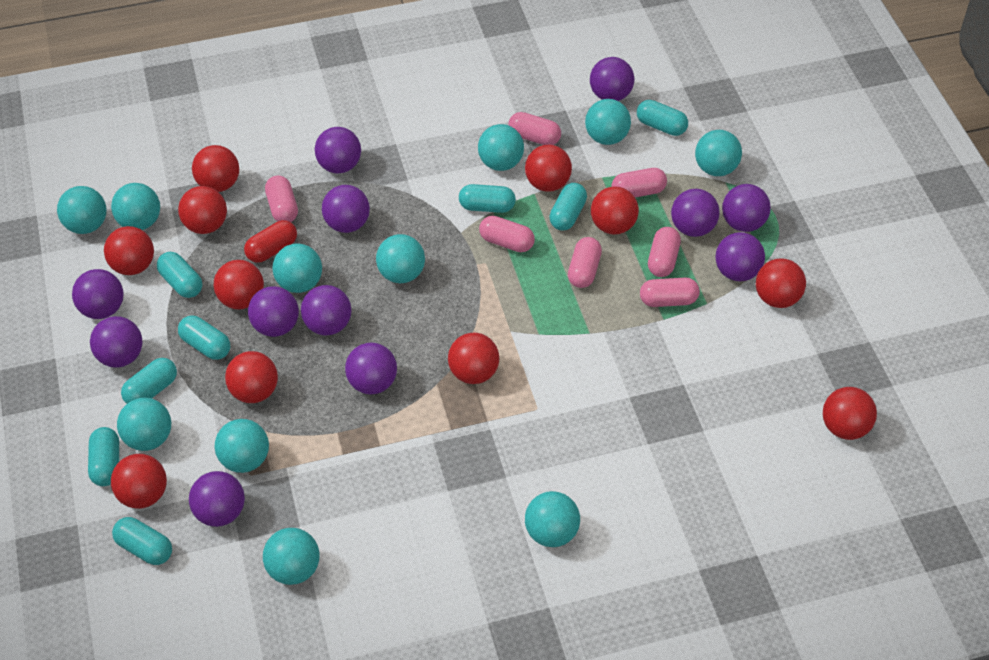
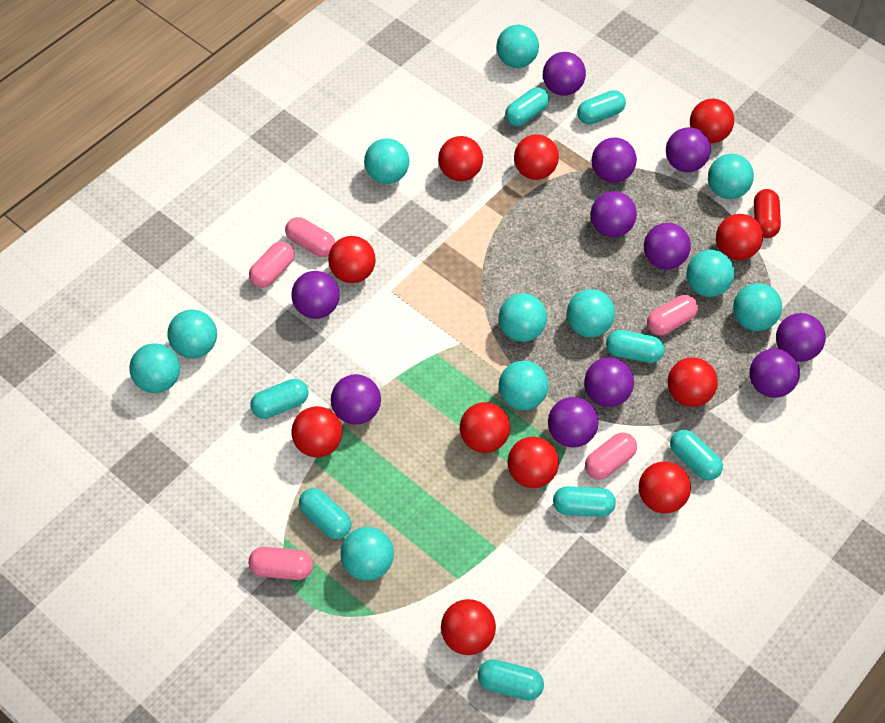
pink capsule: 7 -> 5
purple ball: 12 -> 11

